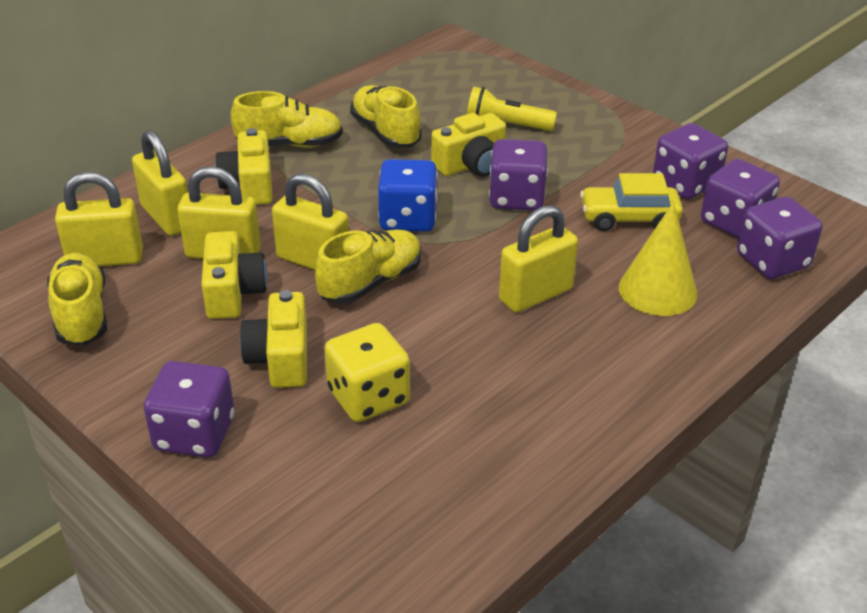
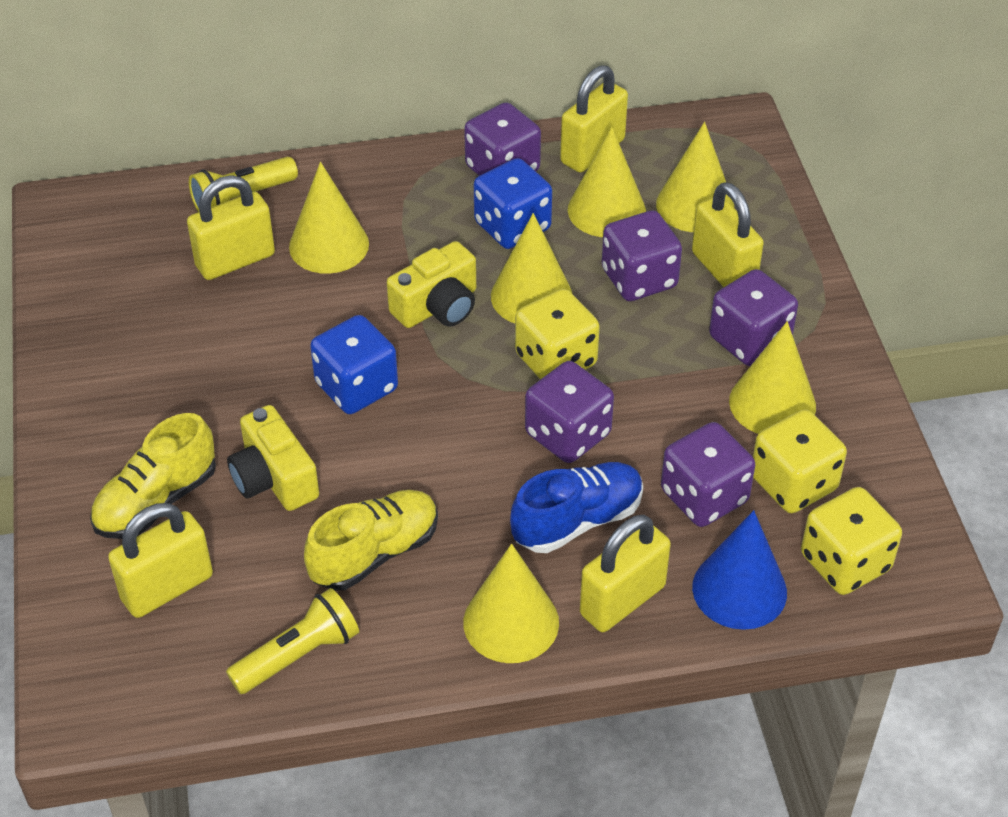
blue cone: 0 -> 1
blue dice: 1 -> 2
blue shoe: 0 -> 1
yellow camera: 4 -> 2
yellow car: 1 -> 0
yellow cone: 1 -> 6
yellow dice: 1 -> 3
yellow flashlight: 1 -> 2
yellow shoe: 4 -> 2

